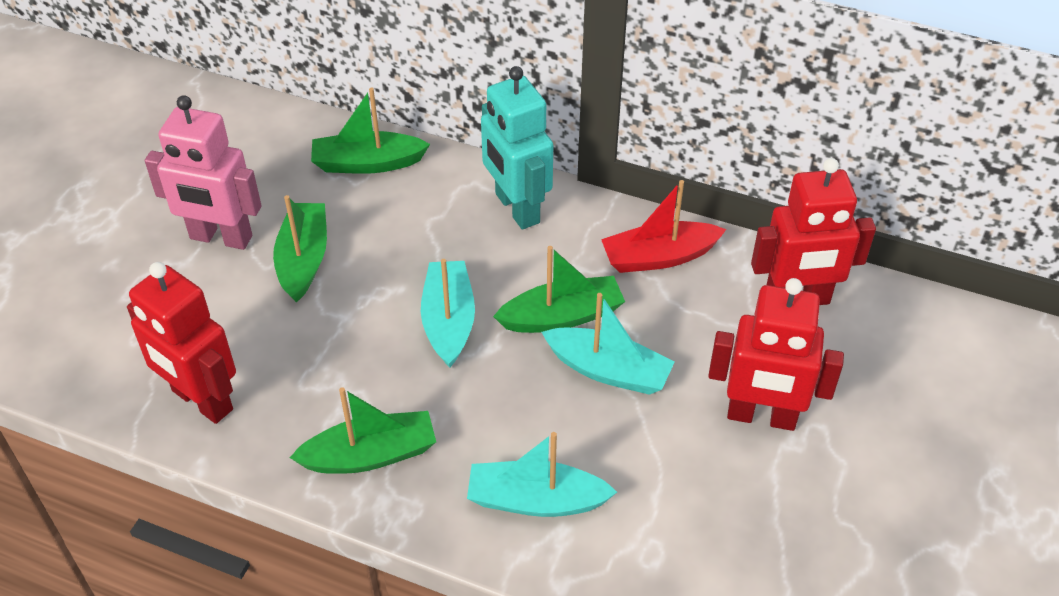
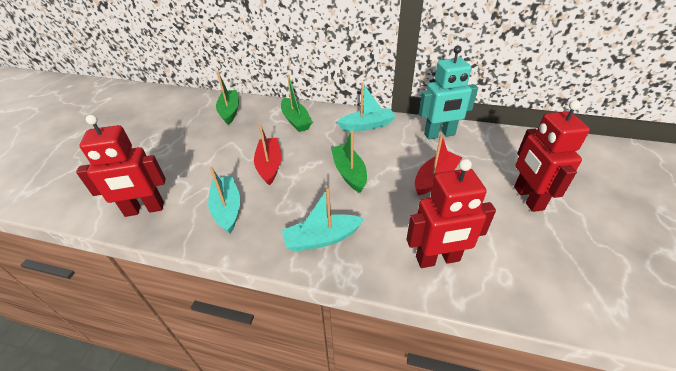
green boat: 4 -> 3
pink robot: 1 -> 0
red boat: 1 -> 2

